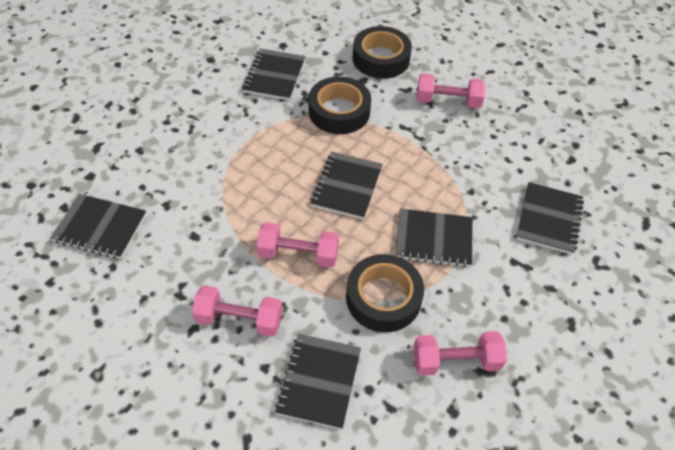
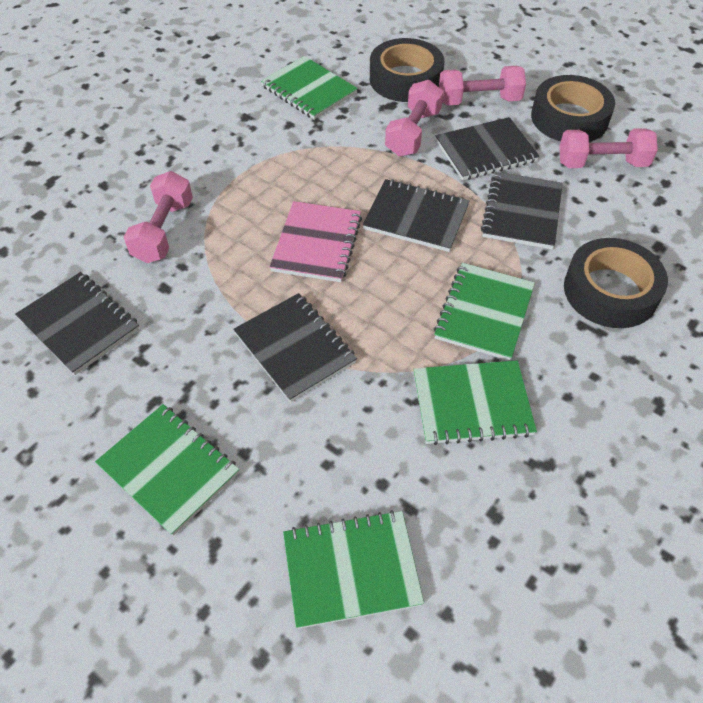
black notebook: 6 -> 5
green notebook: 0 -> 5
pink notebook: 0 -> 1

